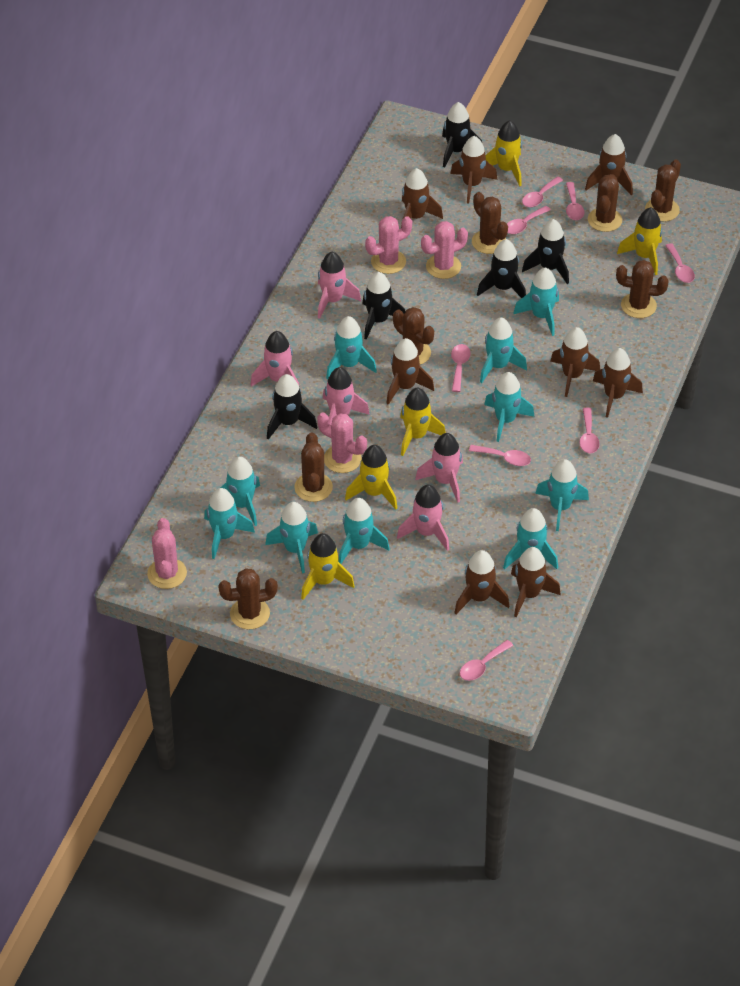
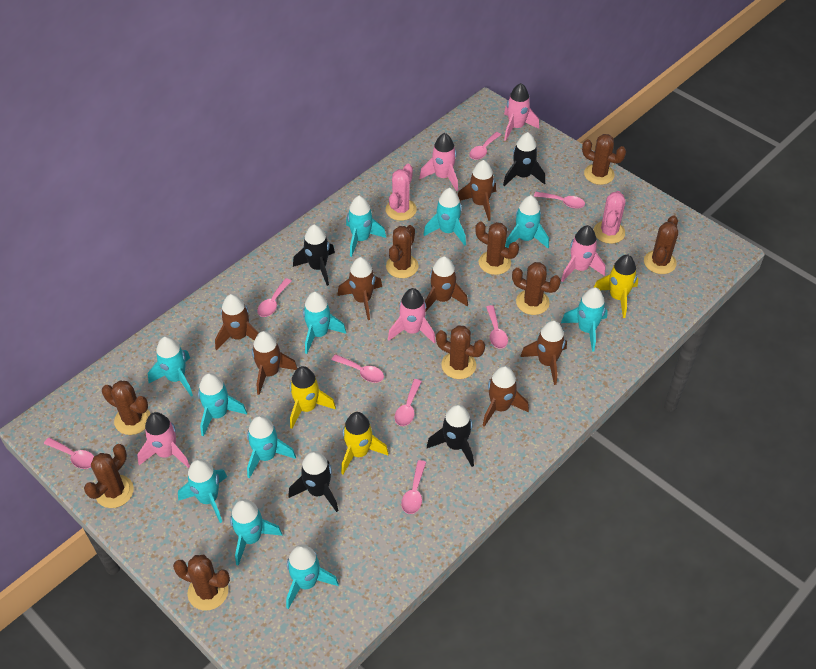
black rocket: 5 -> 4
brown cactus: 7 -> 9
brown rocket: 8 -> 7
pink cactus: 4 -> 2
turquoise rocket: 10 -> 11
yellow rocket: 5 -> 3

